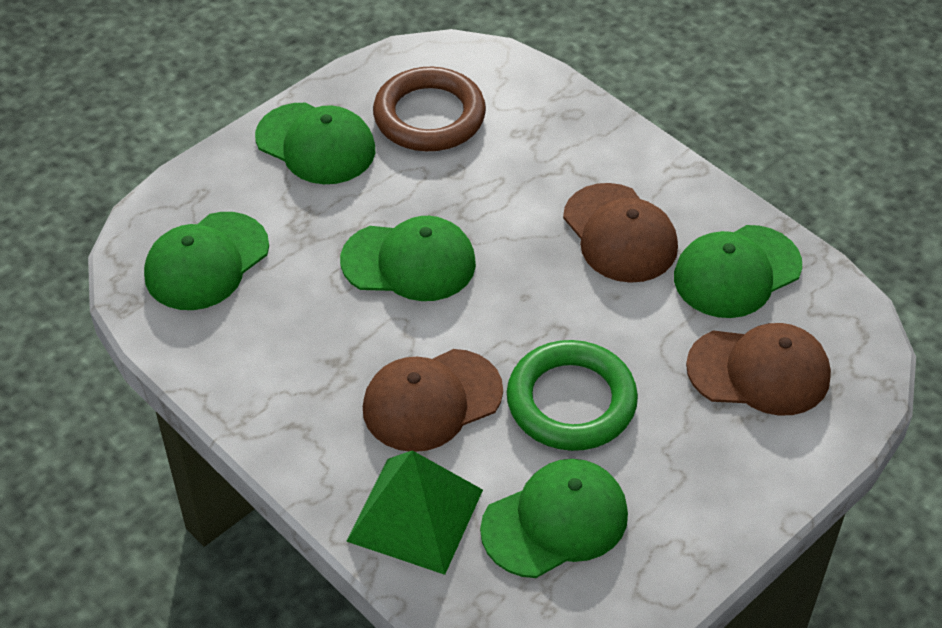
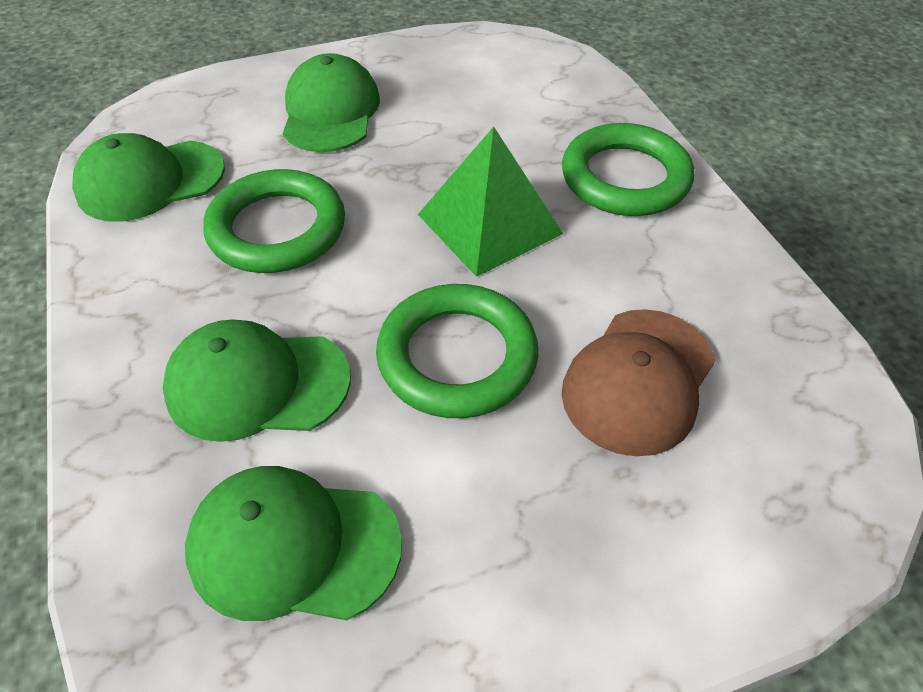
brown cap: 3 -> 1
brown ring: 1 -> 0
green cap: 5 -> 4
green ring: 1 -> 3

